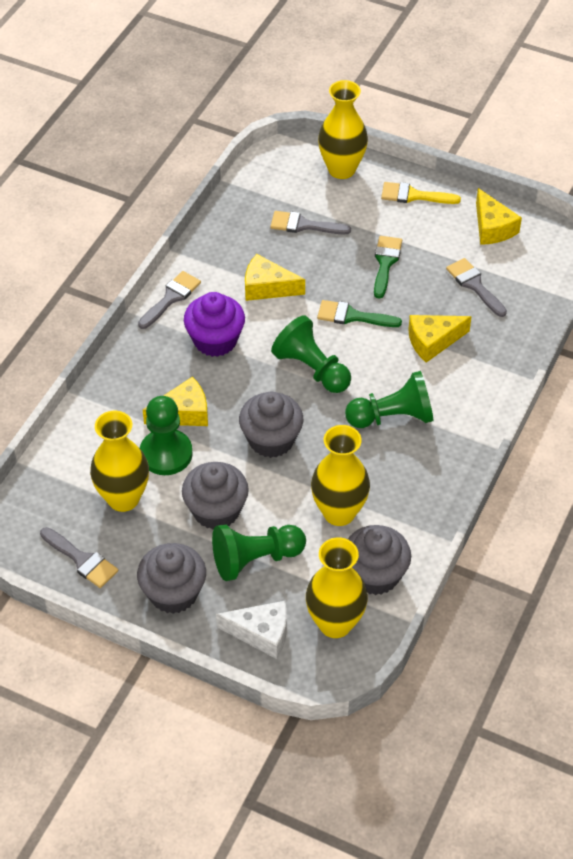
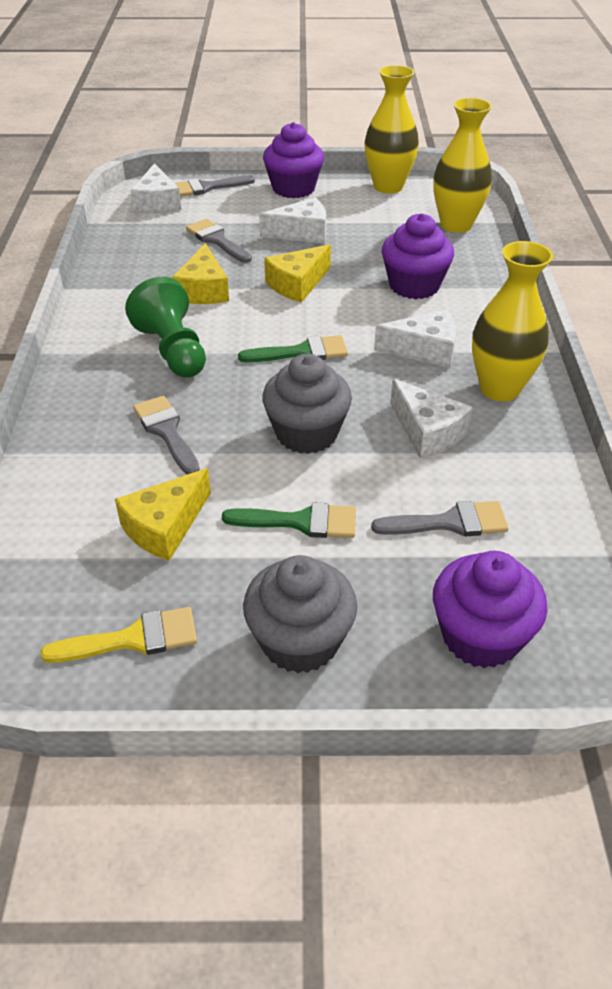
green pawn: 4 -> 1
grey cupcake: 4 -> 2
purple cupcake: 1 -> 3
white cheese: 1 -> 4
yellow cheese: 4 -> 3
yellow vase: 4 -> 3

